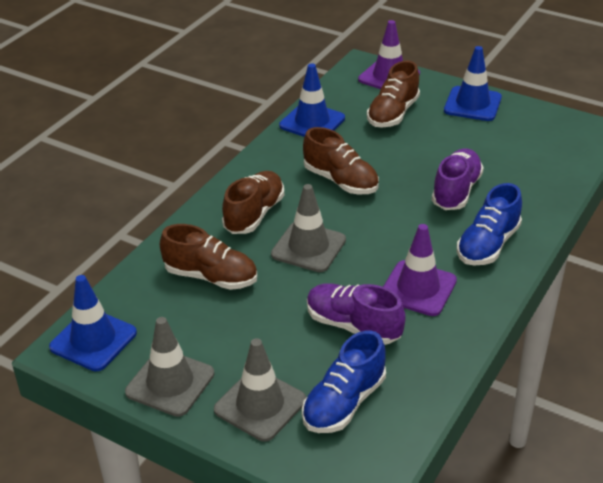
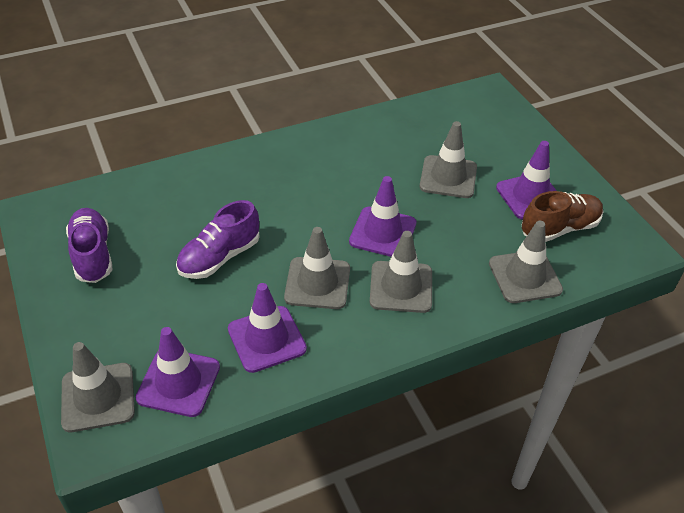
blue shoe: 2 -> 0
blue traffic cone: 3 -> 0
brown shoe: 4 -> 1
grey traffic cone: 3 -> 5
purple traffic cone: 2 -> 4

